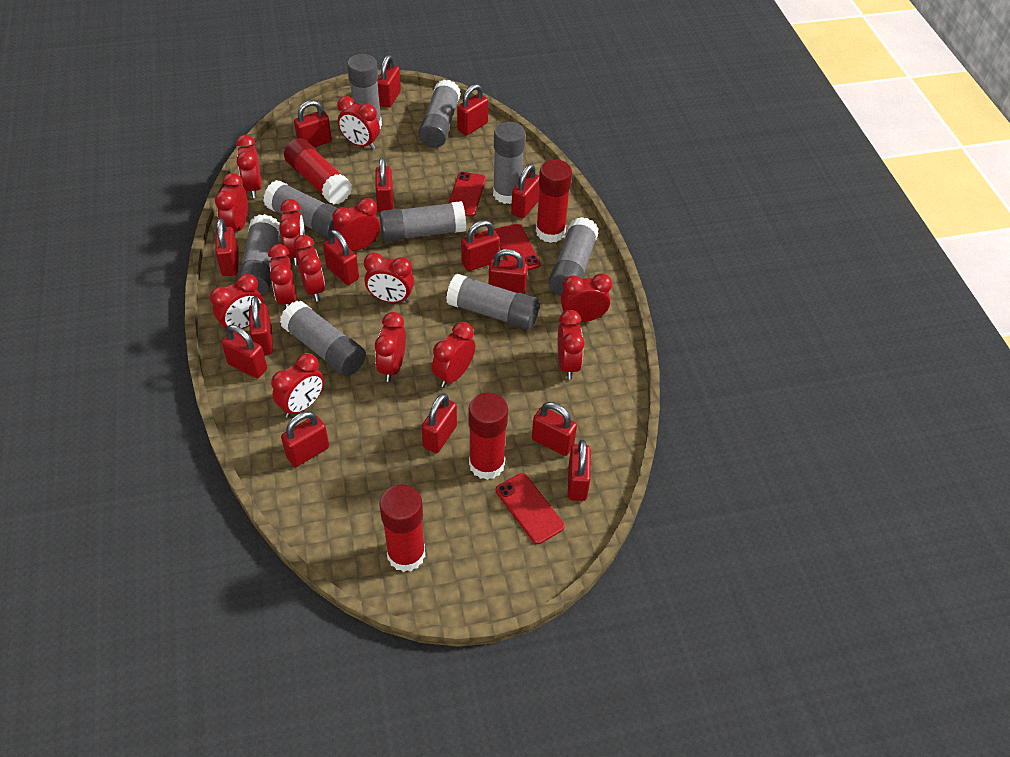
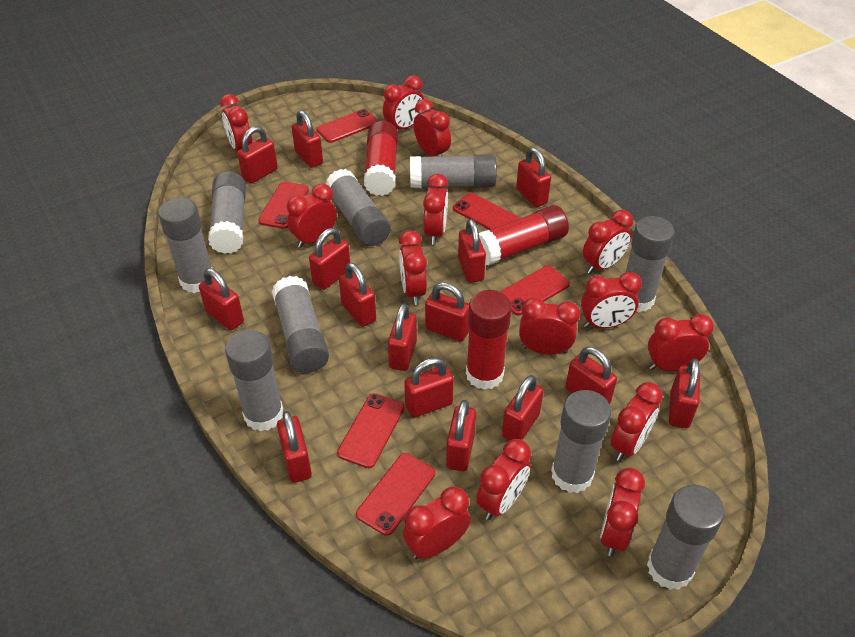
red glue stick: 4 -> 3
red phone: 3 -> 6

